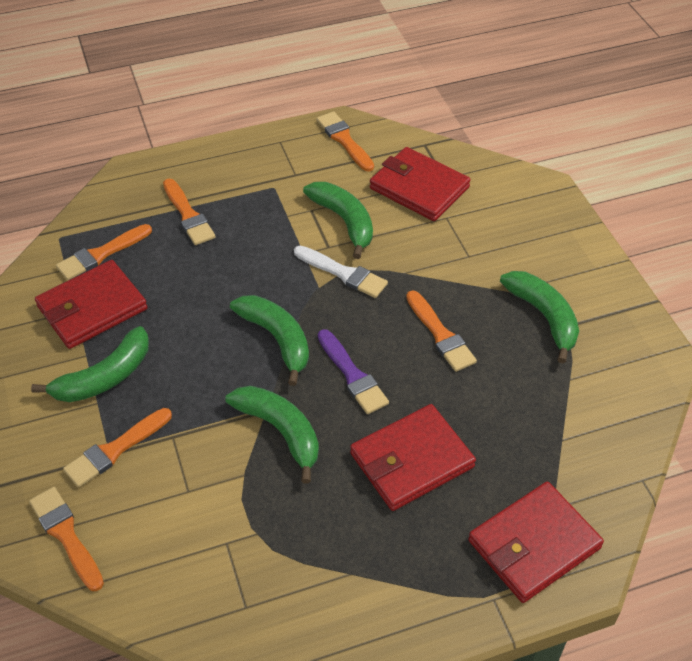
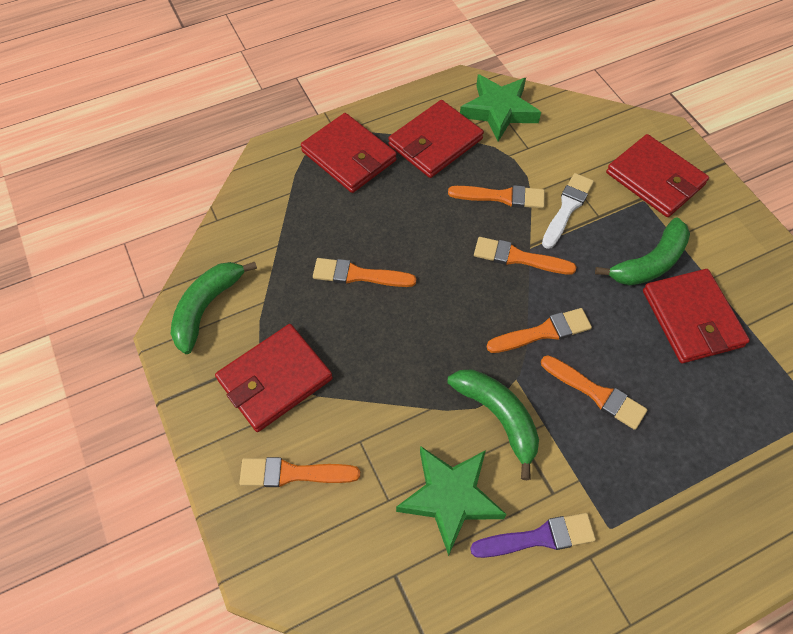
green banana: 5 -> 3
green star: 0 -> 2
red wallet: 4 -> 5

